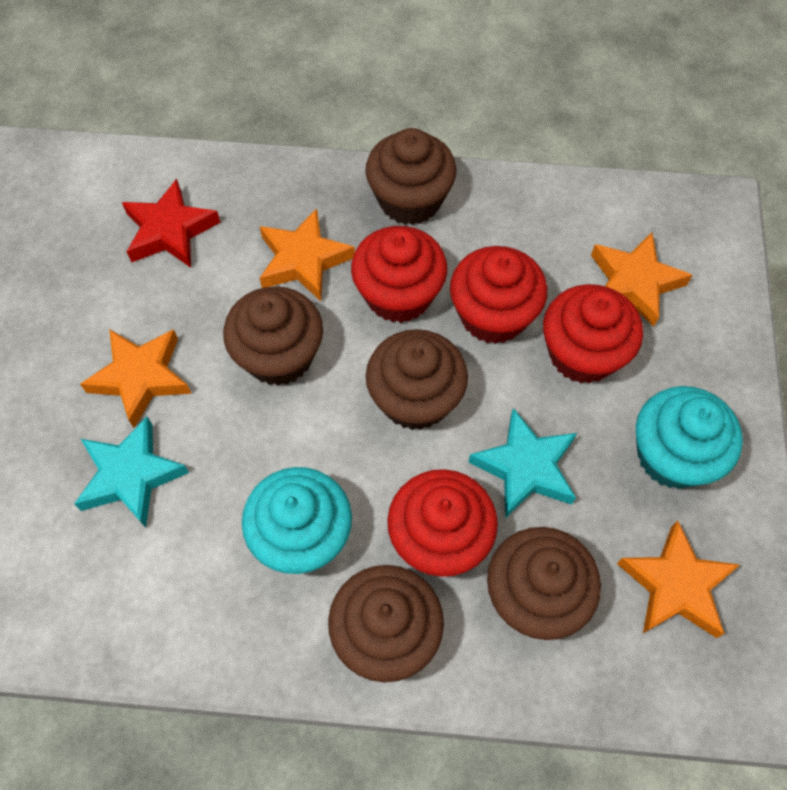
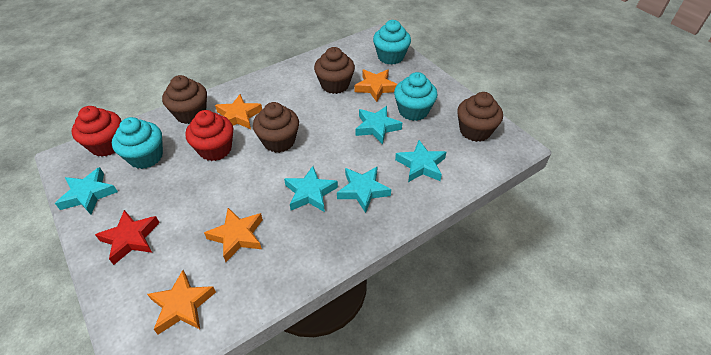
brown cupcake: 5 -> 4
red cupcake: 4 -> 2
turquoise cupcake: 2 -> 3
turquoise star: 2 -> 5

